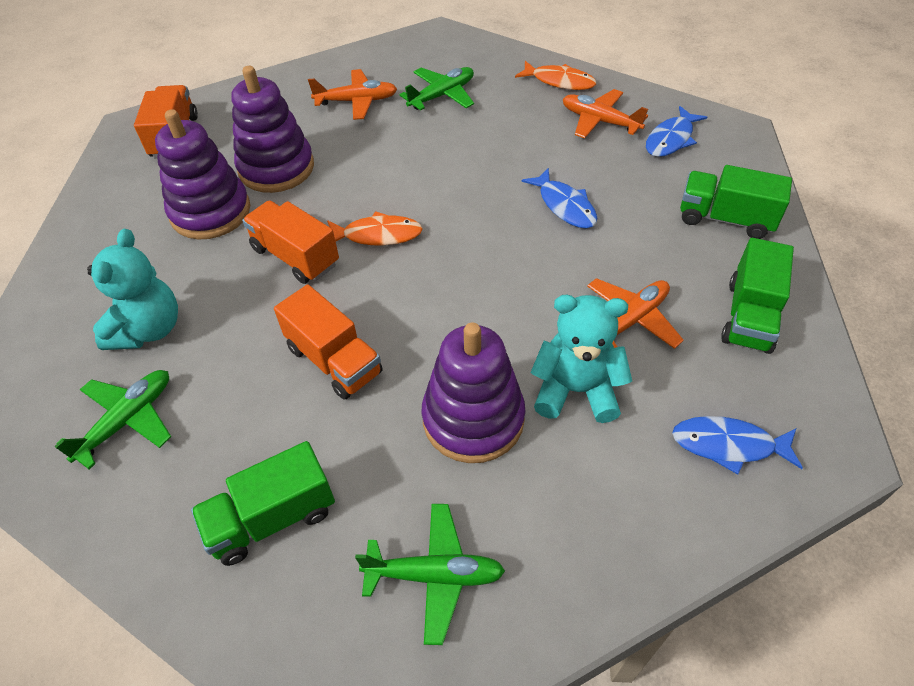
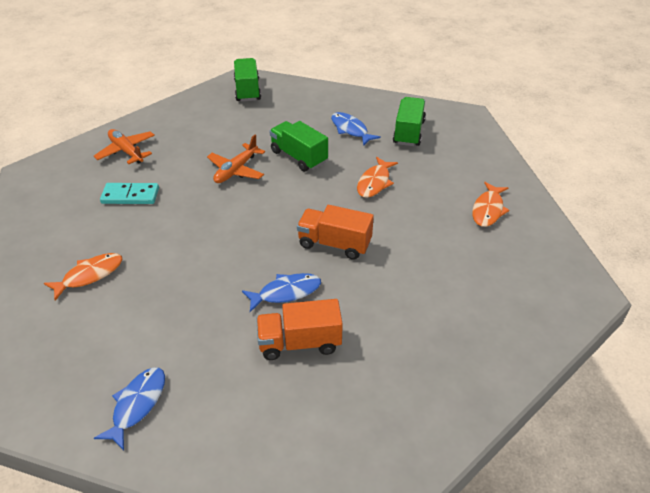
green plane: 3 -> 0
orange fish: 2 -> 3
orange plane: 3 -> 2
orange truck: 3 -> 2
purple stacking toy: 3 -> 0
turquoise domino: 0 -> 1
turquoise teddy bear: 2 -> 0

